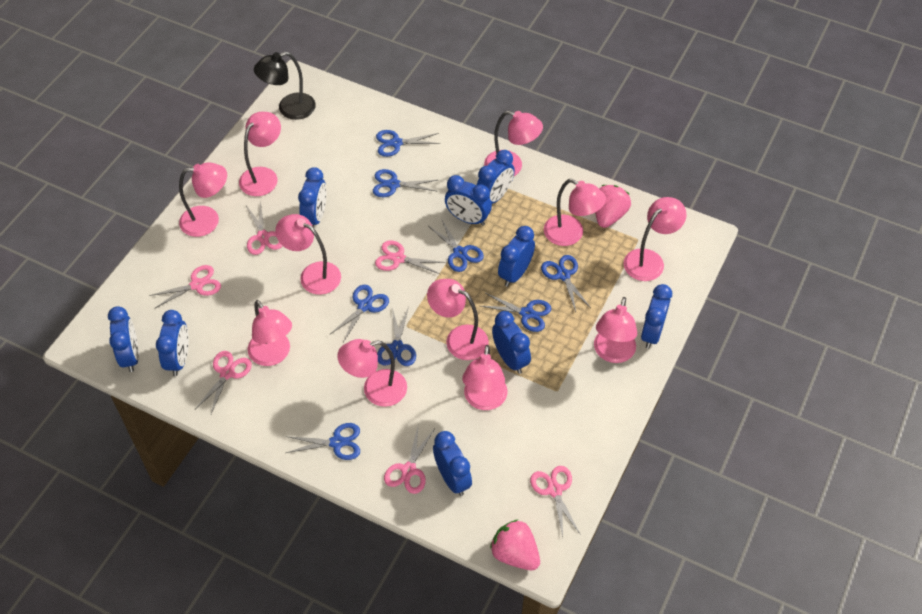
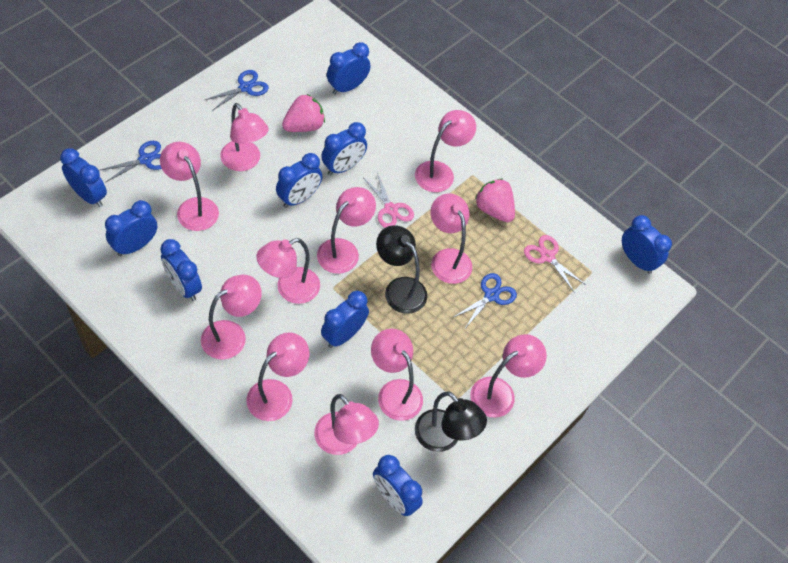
black lamp: 1 -> 2
blue scissors: 8 -> 3
pink scissors: 6 -> 2

